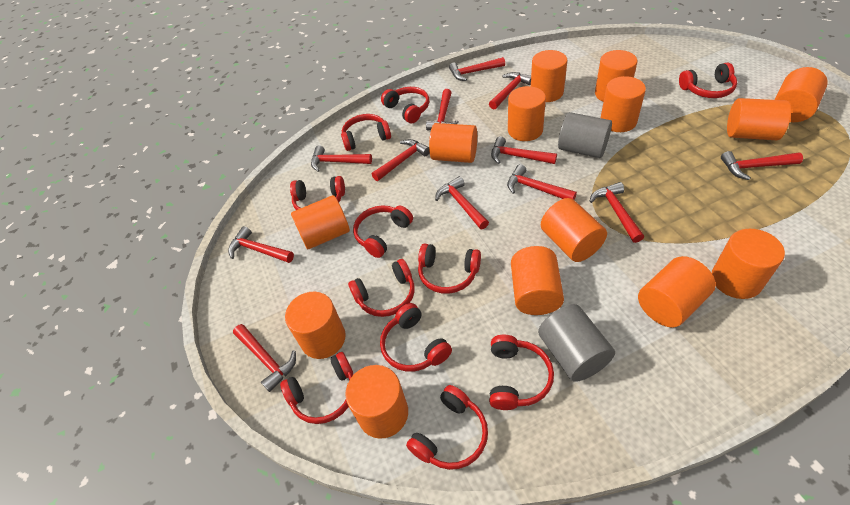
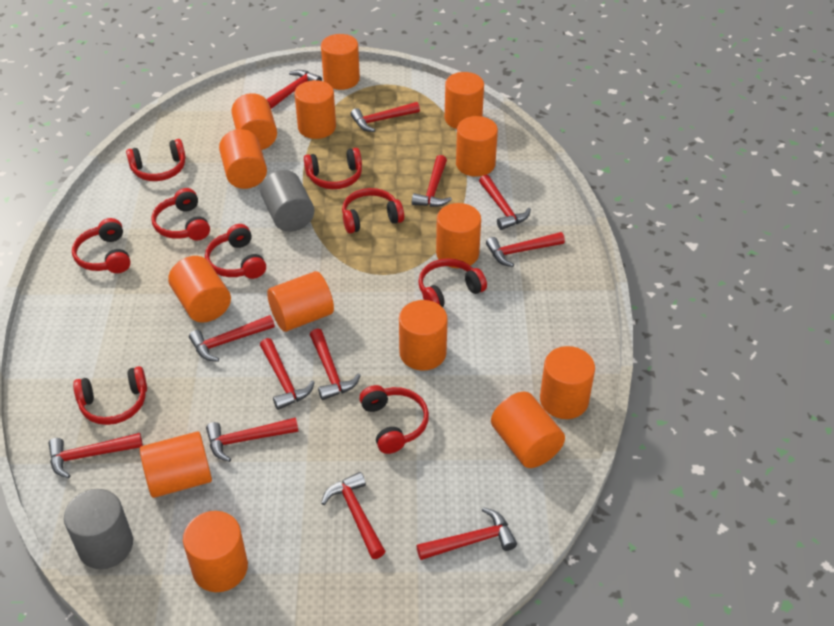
red headphones: 11 -> 9

